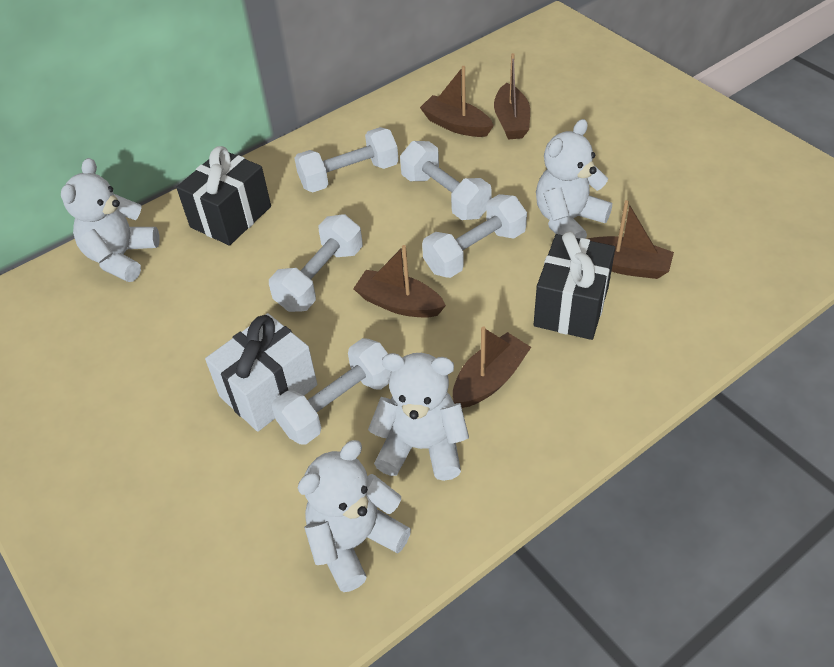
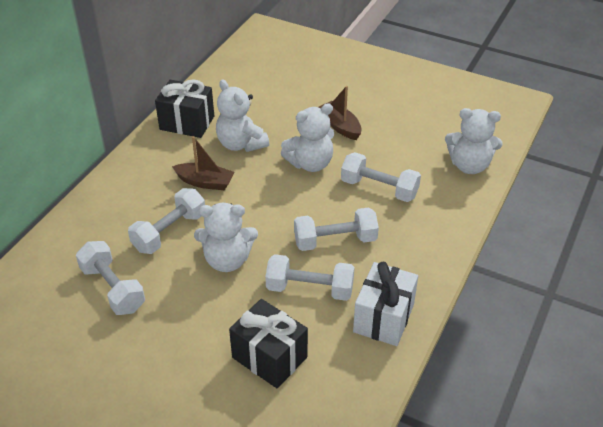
brown boat: 5 -> 2

